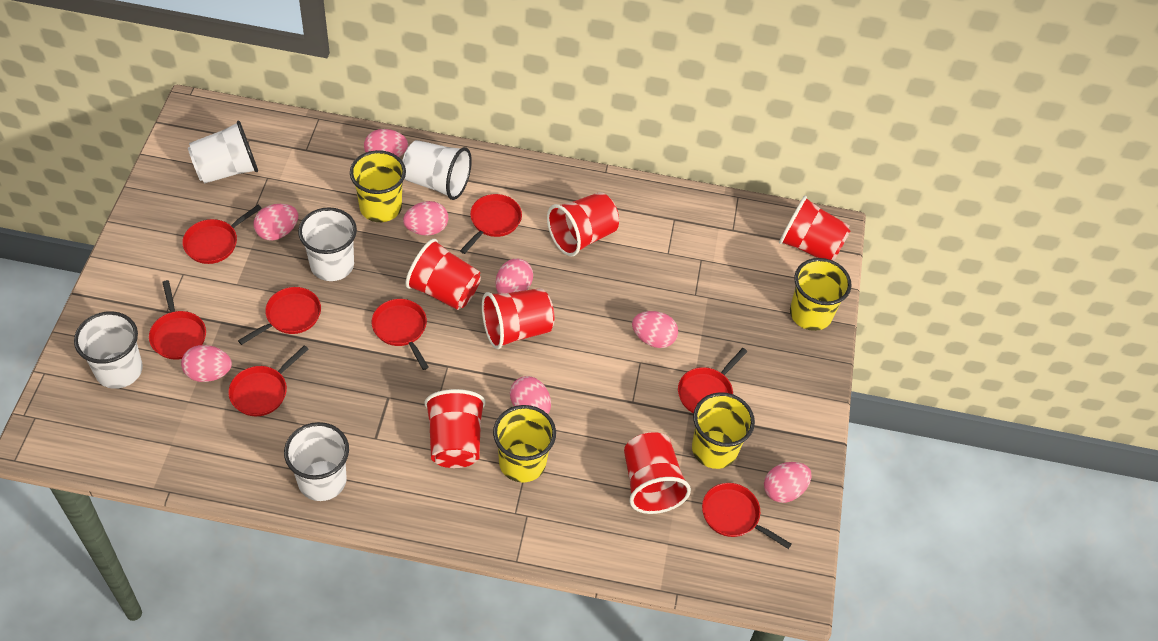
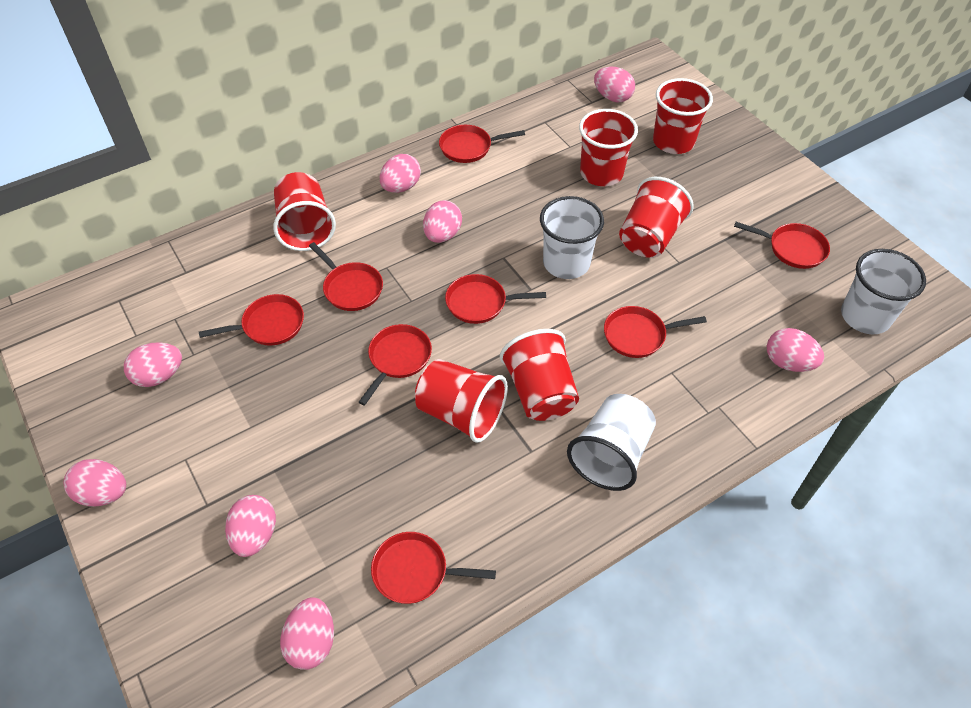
white cup: 5 -> 3
yellow cup: 4 -> 0

